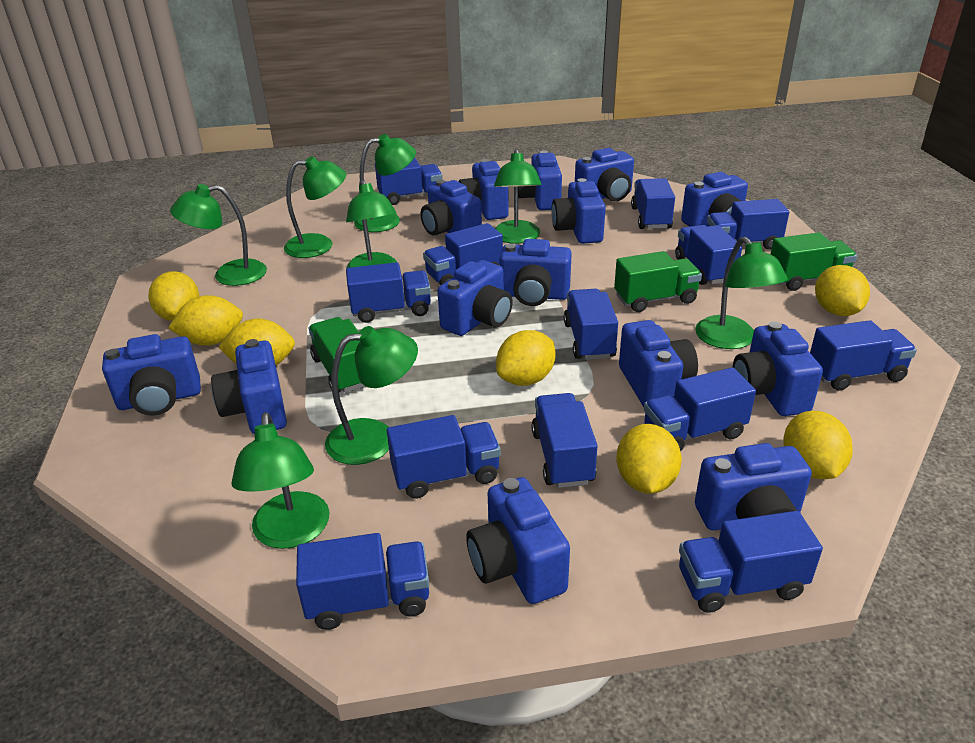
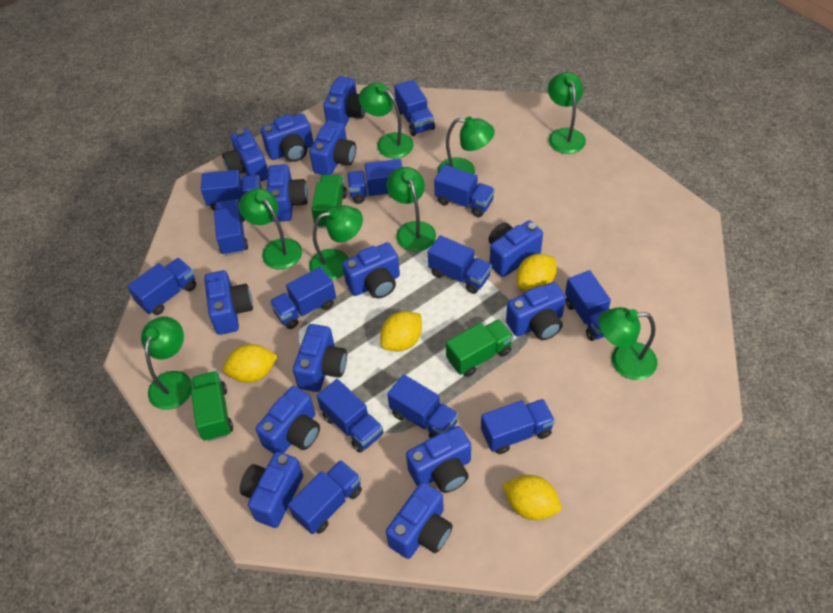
yellow lemon: 7 -> 4

